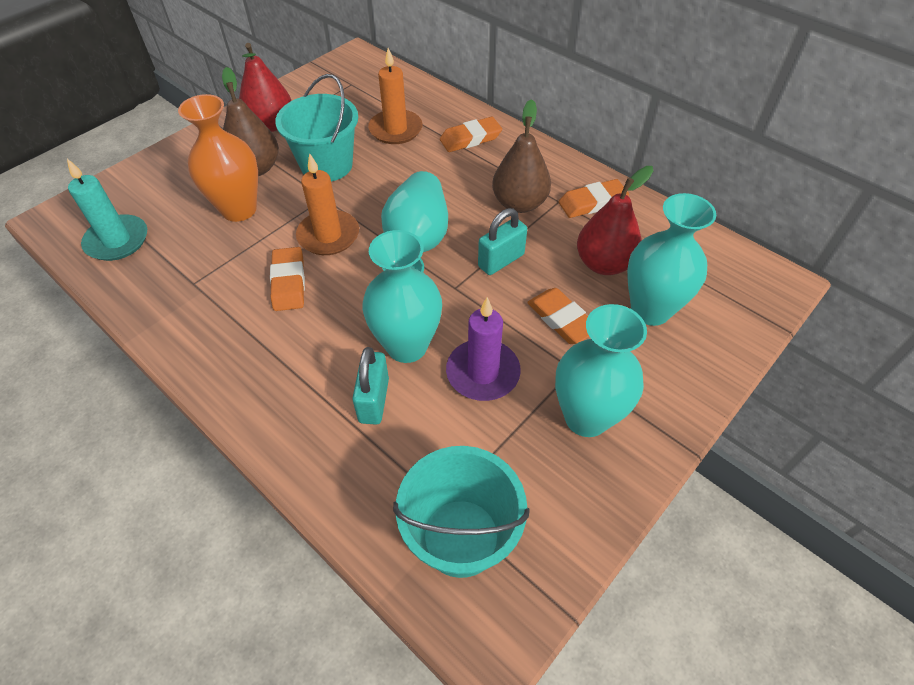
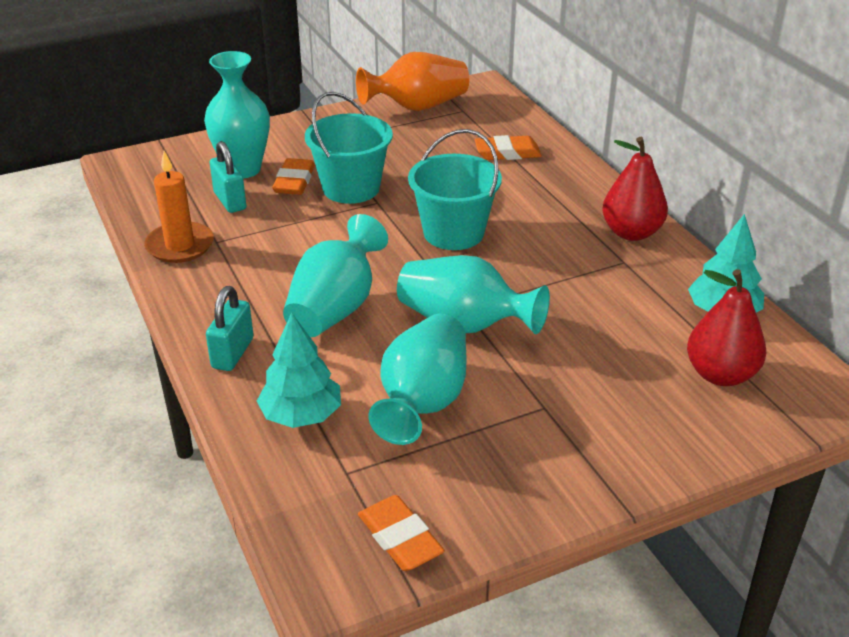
brown pear: 2 -> 0
orange candle: 2 -> 1
orange eraser: 4 -> 3
purple candle: 1 -> 0
turquoise candle: 1 -> 0
turquoise tree: 0 -> 2

